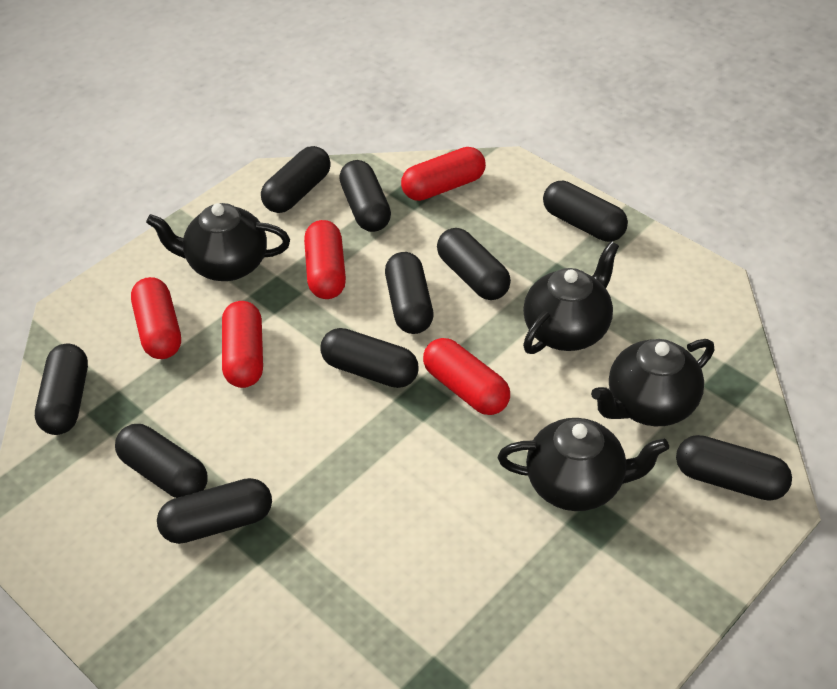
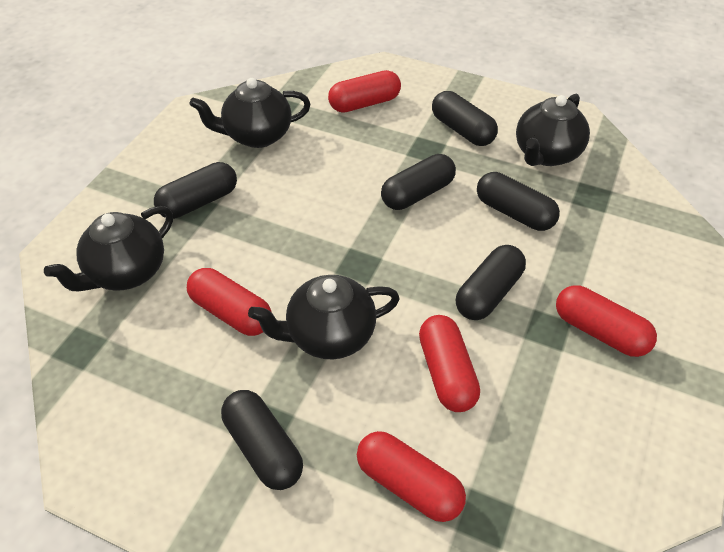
black capsule: 10 -> 6

